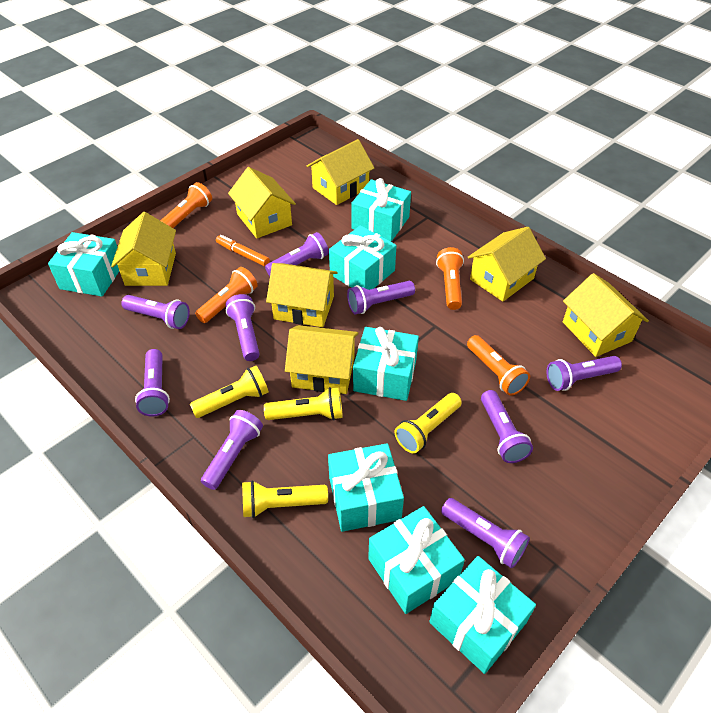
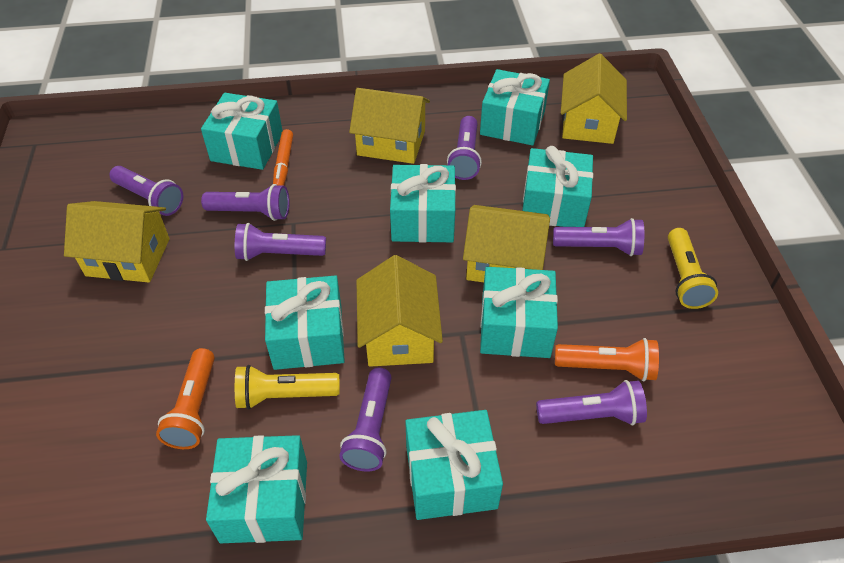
orange flashlight: 4 -> 2
purple flashlight: 9 -> 7
turquoise gift: 7 -> 8
yellow flashlight: 4 -> 2
yellow house: 7 -> 5

